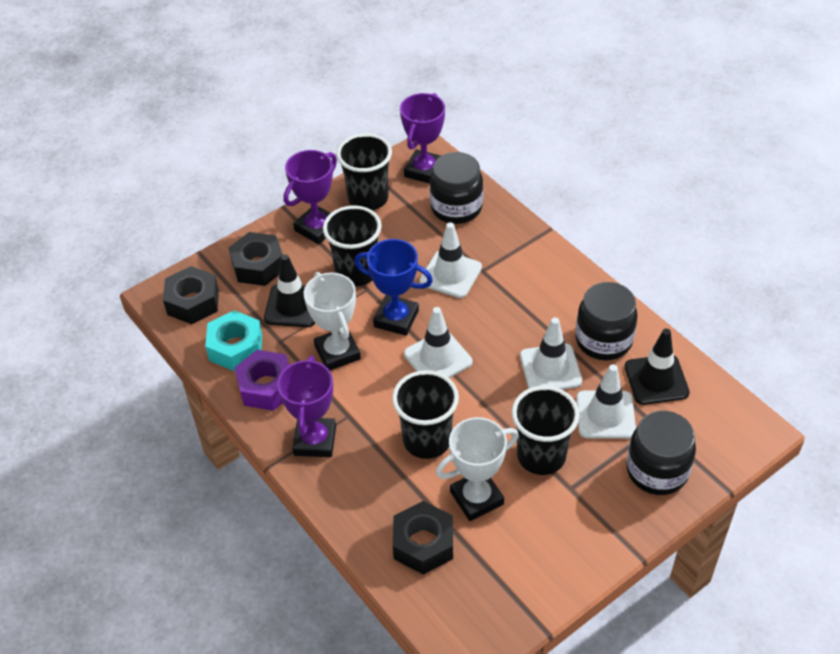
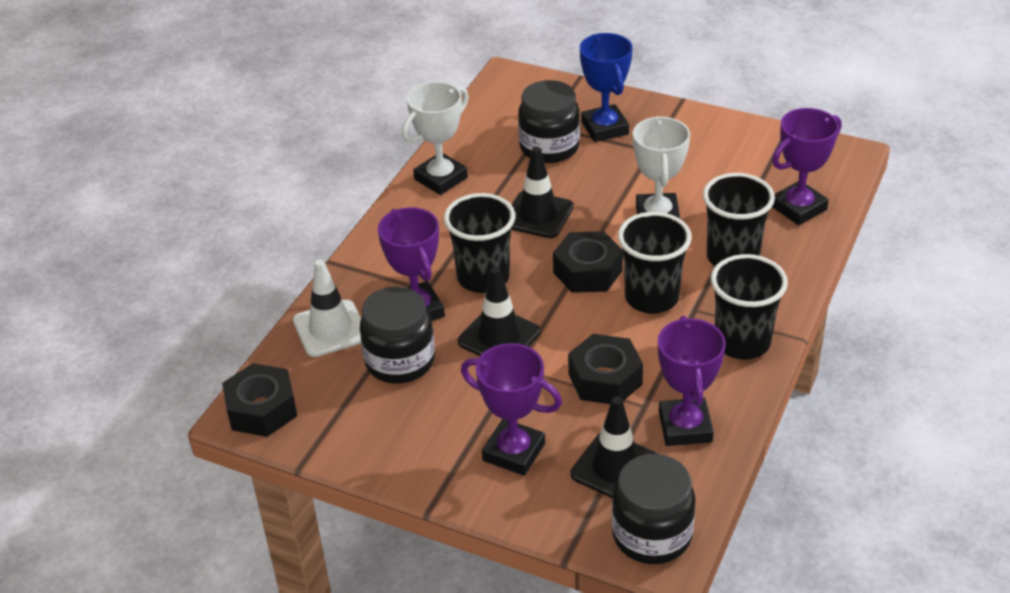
black traffic cone: 2 -> 3
purple nut: 1 -> 0
purple trophy: 3 -> 4
turquoise nut: 1 -> 0
white traffic cone: 4 -> 1

